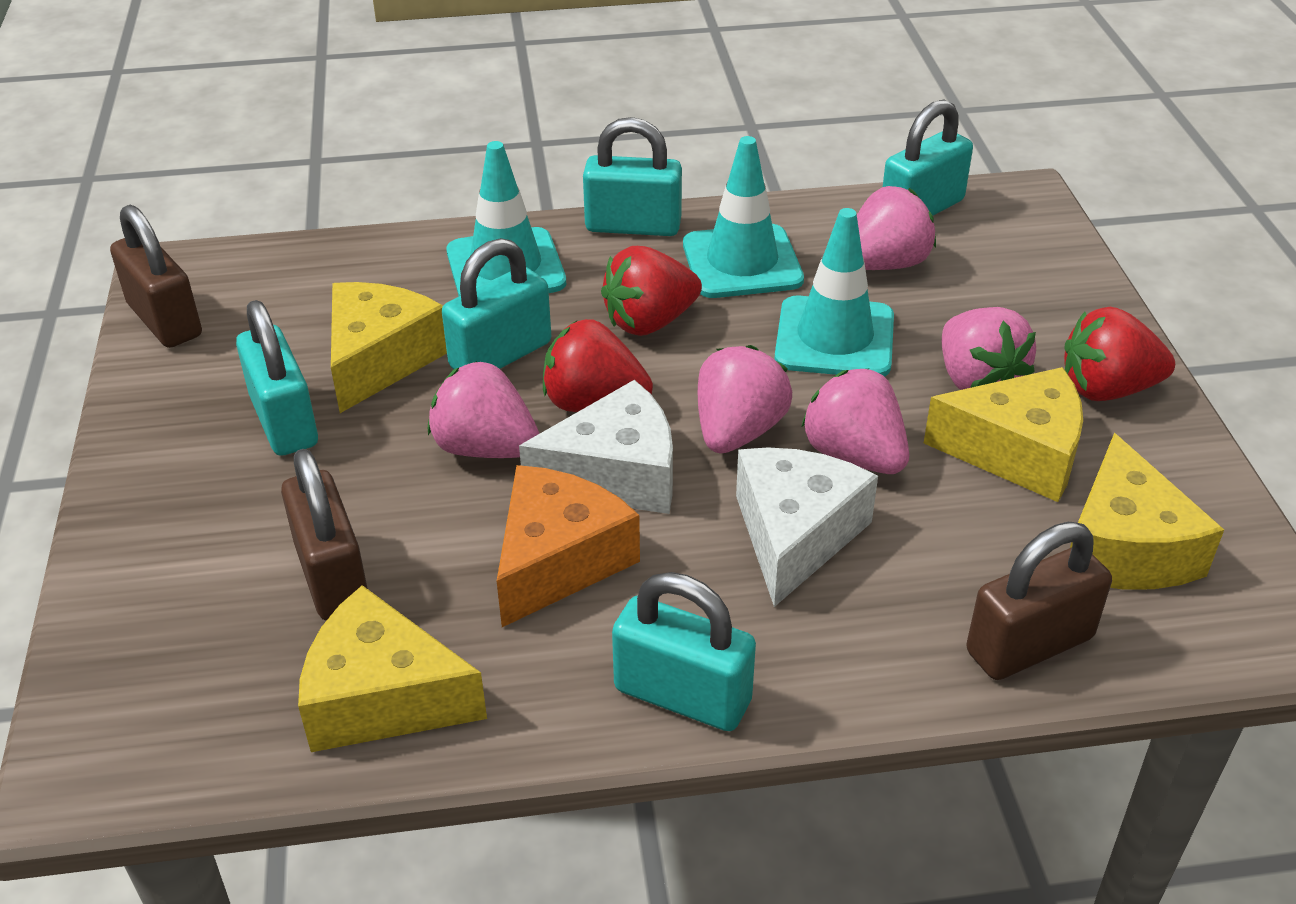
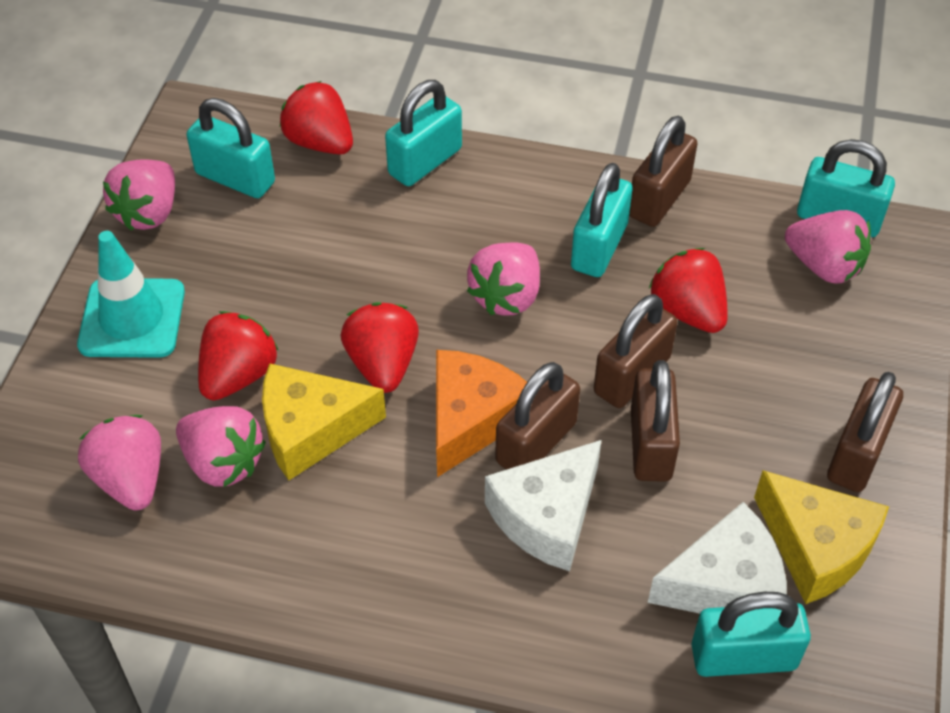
brown padlock: 3 -> 5
red strawberry: 3 -> 4
turquoise traffic cone: 3 -> 1
yellow cheese: 4 -> 2

